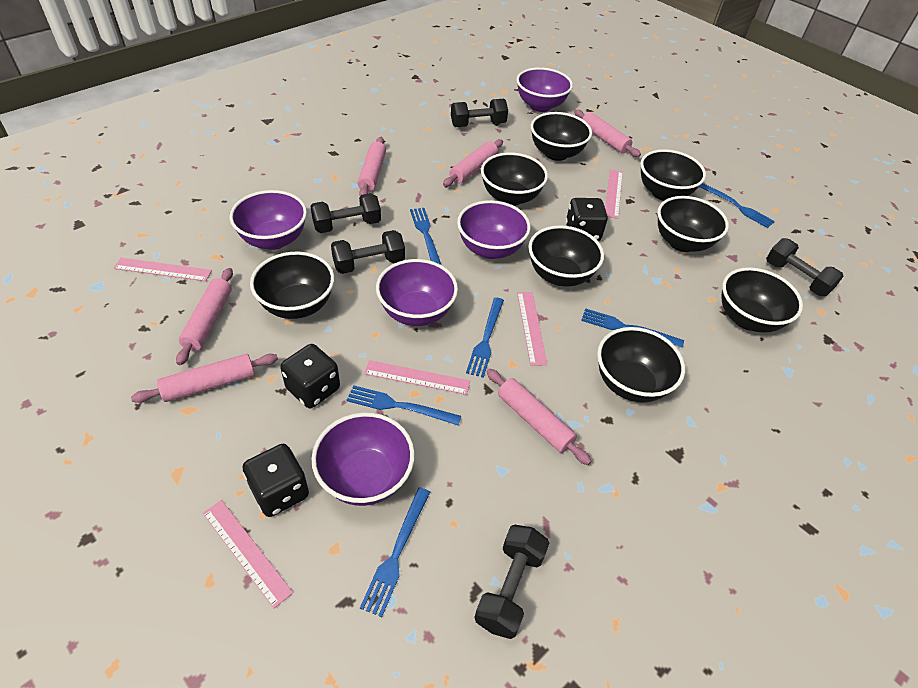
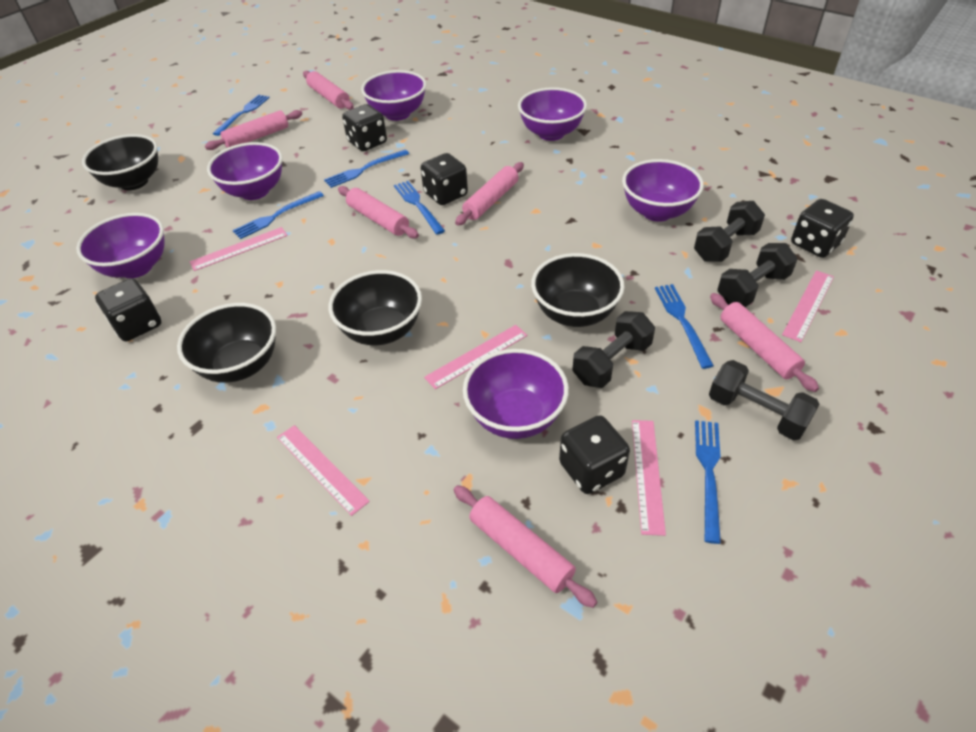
black bowl: 8 -> 4
black dice: 3 -> 5
black dumbbell: 5 -> 4
purple bowl: 5 -> 6

